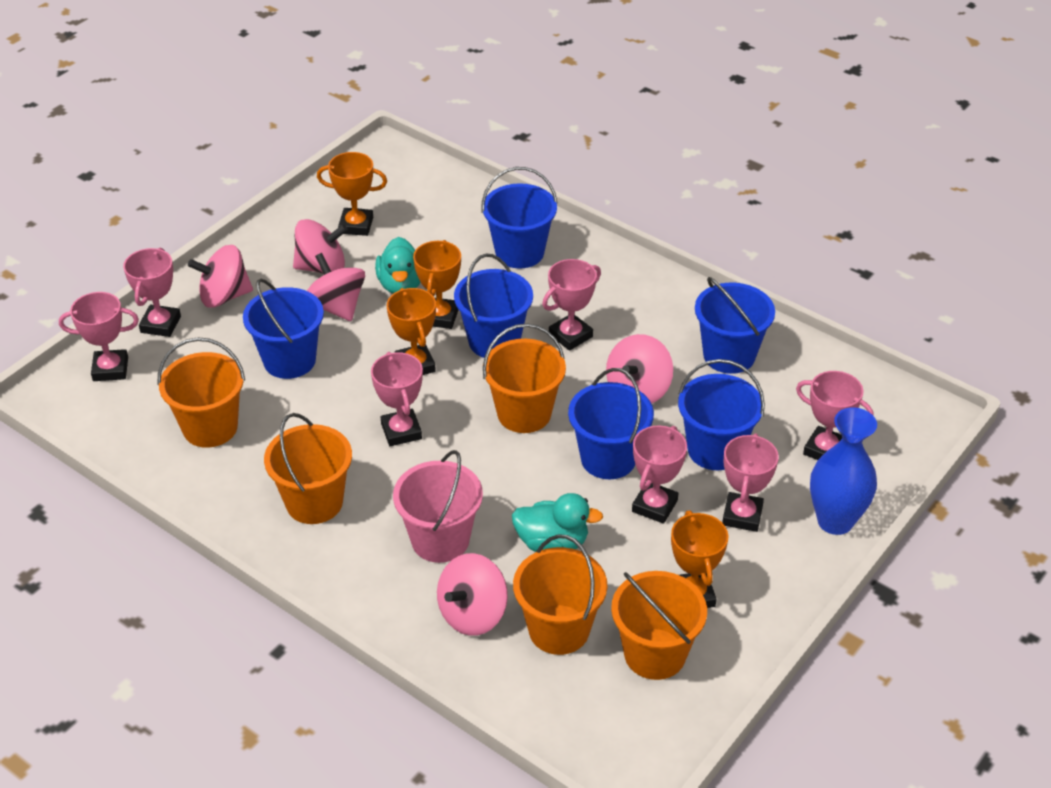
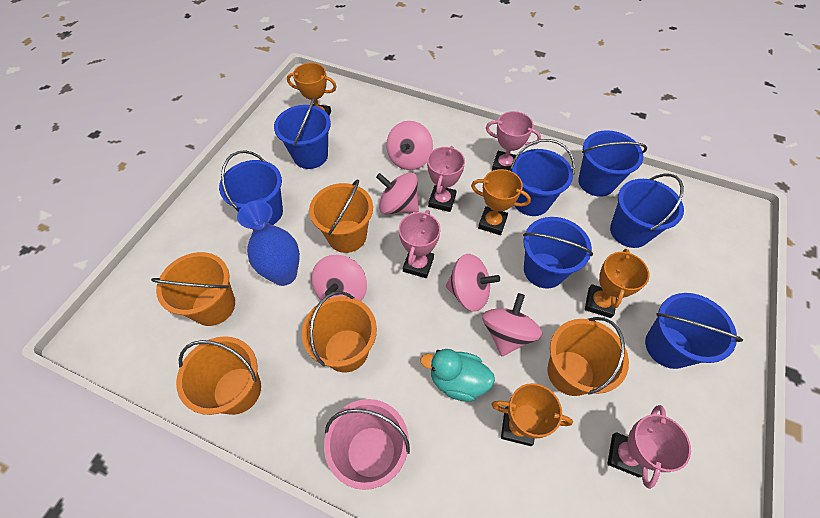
blue bucket: 6 -> 7
pink trophy: 7 -> 4
turquoise duck: 2 -> 1

